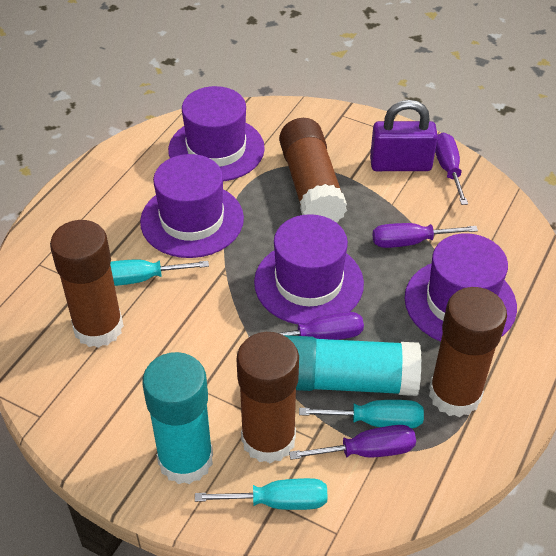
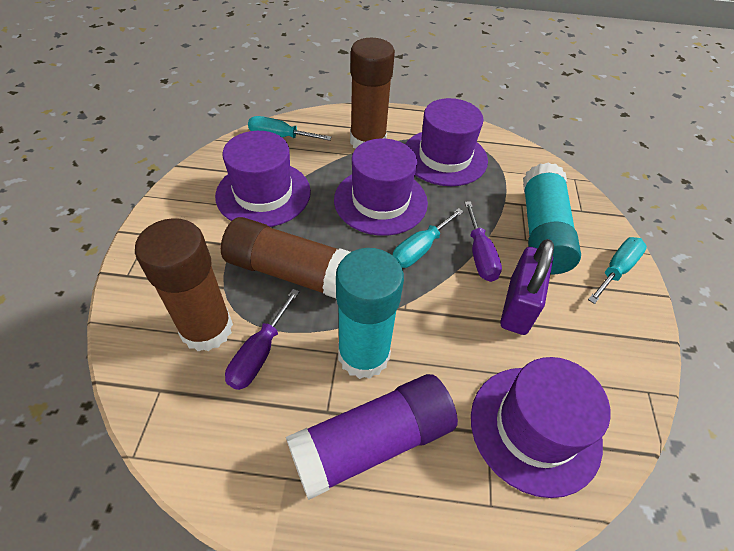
brown glue stick: 4 -> 3
purple glue stick: 0 -> 1
purple screwdriver: 4 -> 2

